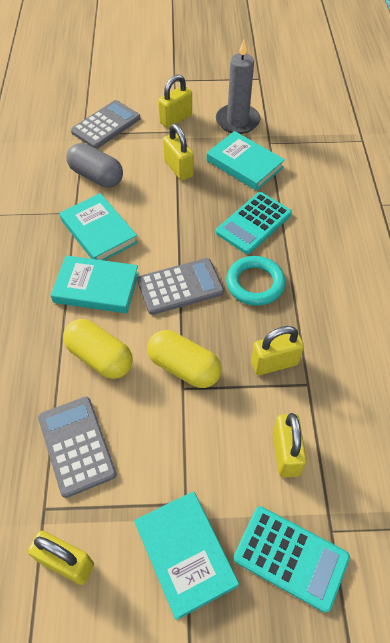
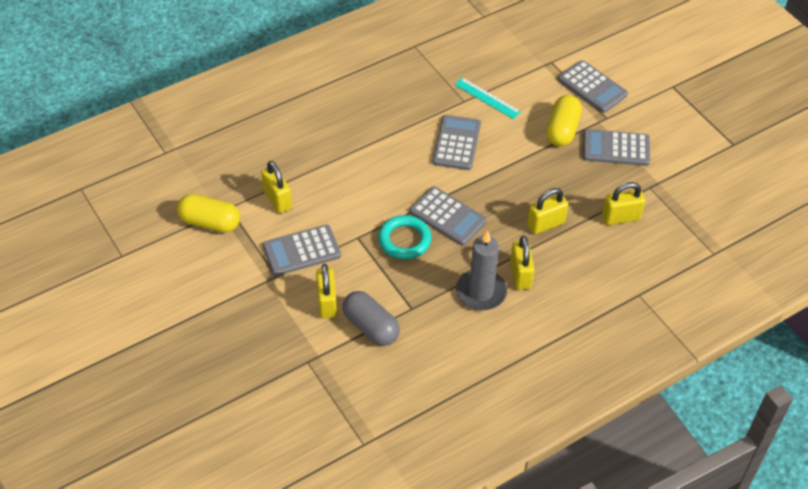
grey calculator: 3 -> 5
turquoise book: 4 -> 0
turquoise calculator: 2 -> 0
turquoise ruler: 0 -> 1

